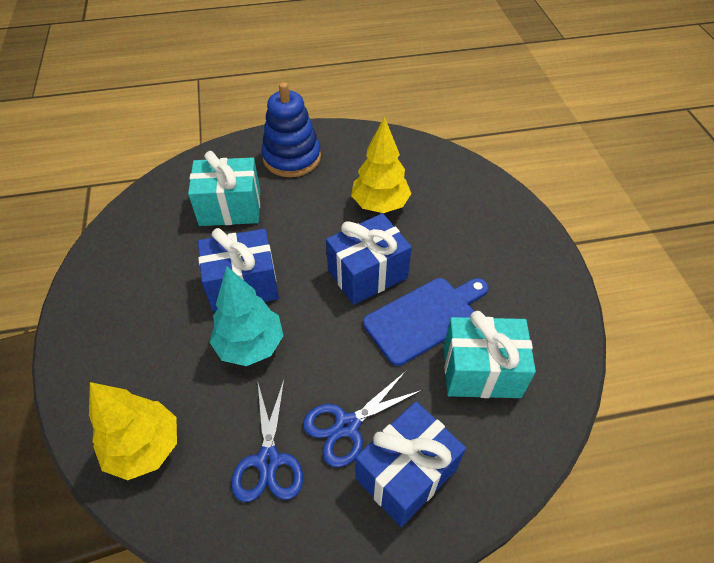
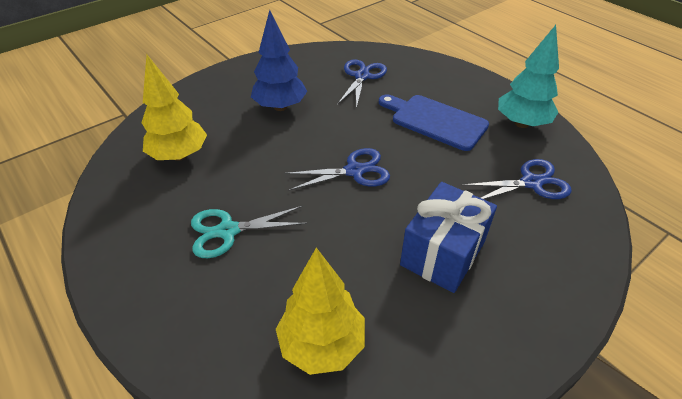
blue gift: 3 -> 1
blue scissors: 2 -> 3
blue stacking toy: 1 -> 0
blue tree: 0 -> 1
turquoise gift: 2 -> 0
turquoise scissors: 0 -> 1

